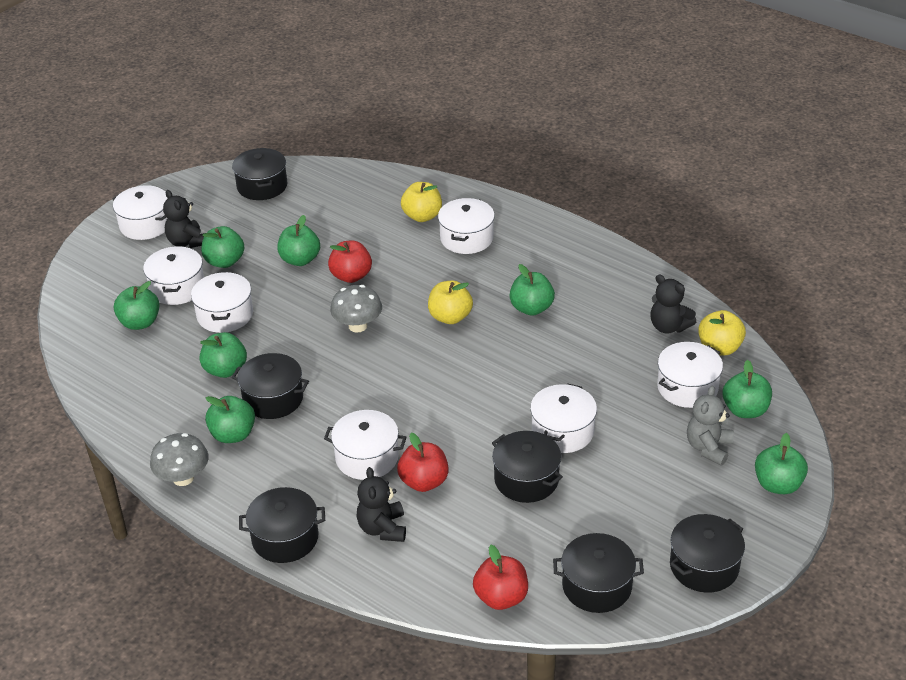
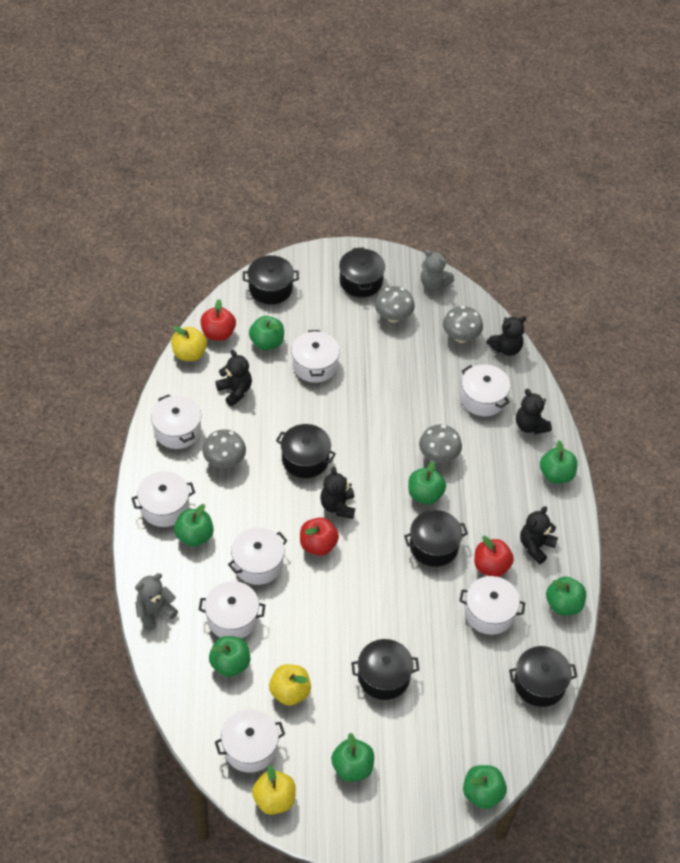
black teddy bear: 3 -> 5
grey mushroom: 2 -> 4
grey teddy bear: 1 -> 2
white pot: 7 -> 8

